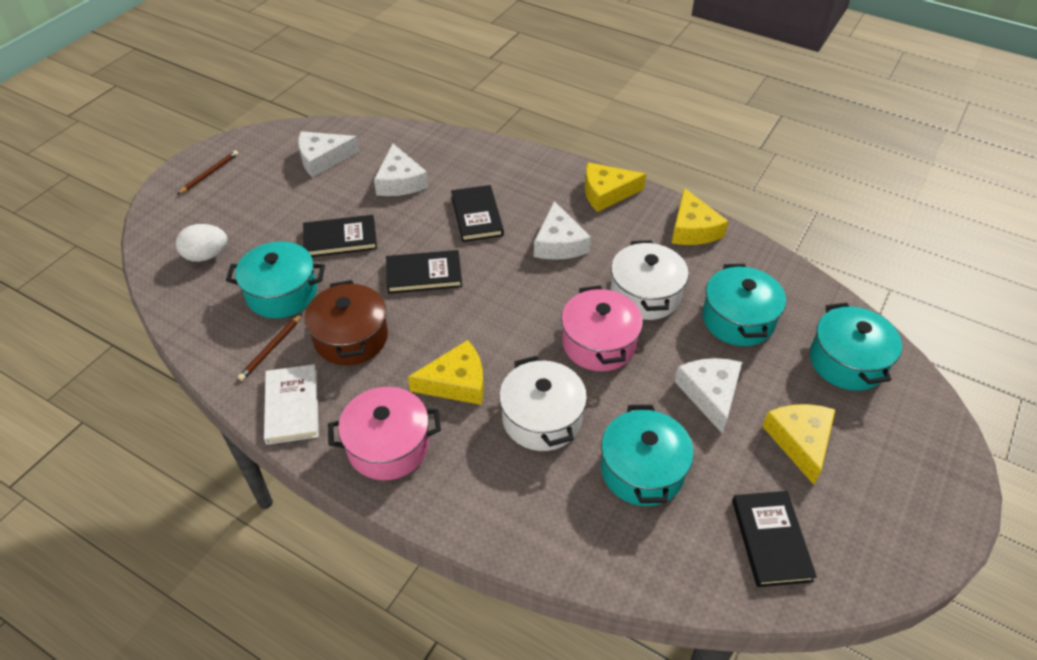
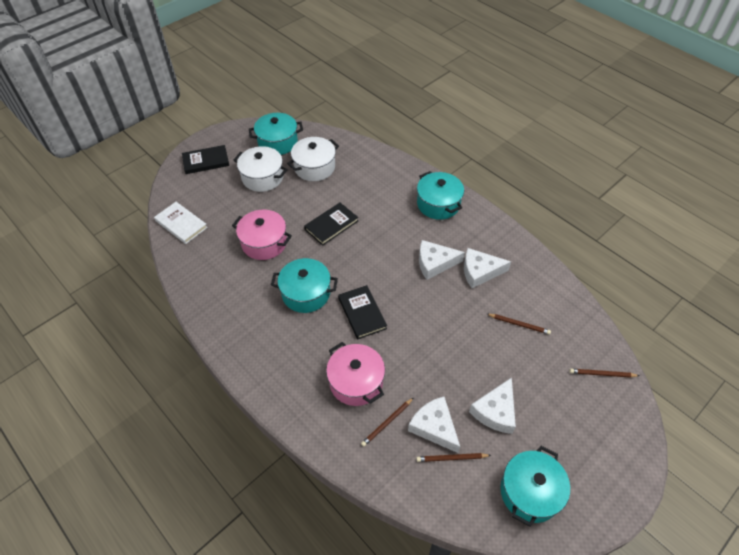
black book: 4 -> 3
brown pencil: 2 -> 4
brown pot: 1 -> 0
white egg: 1 -> 0
yellow cheese: 4 -> 0

